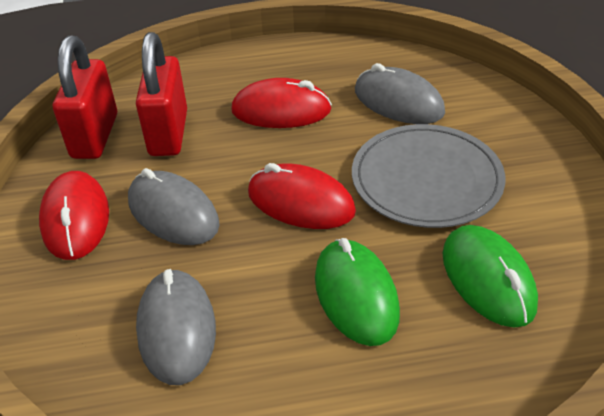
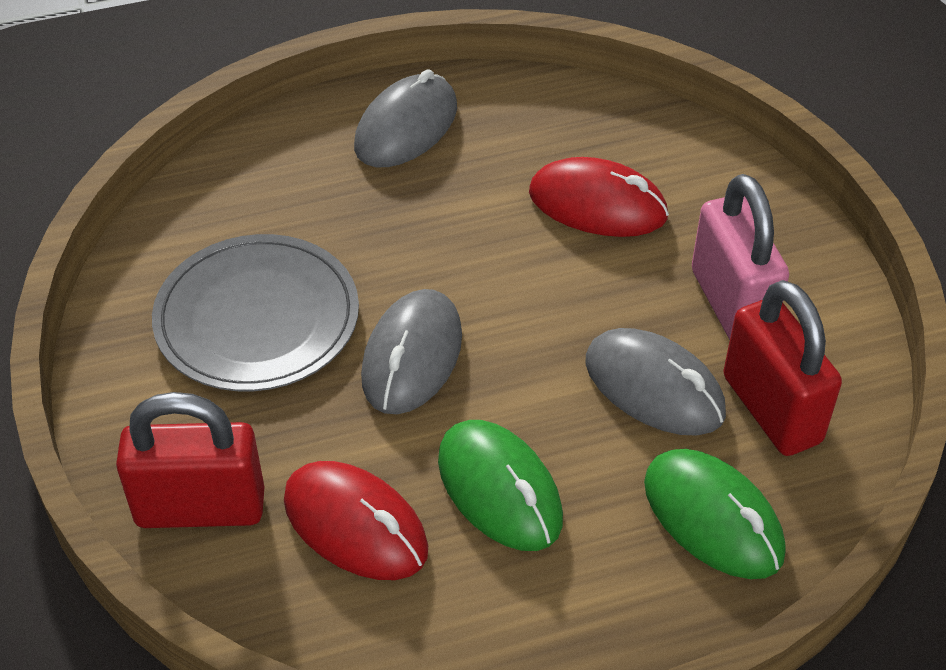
pink padlock: 0 -> 1
red mouse: 3 -> 2

